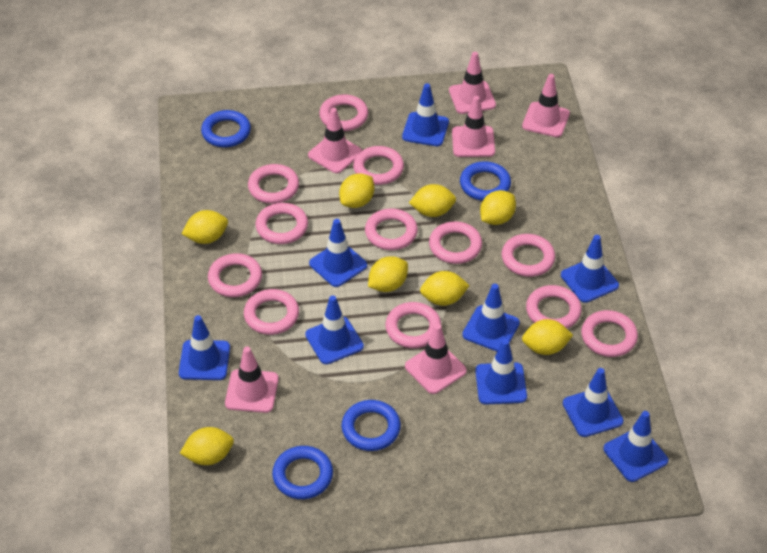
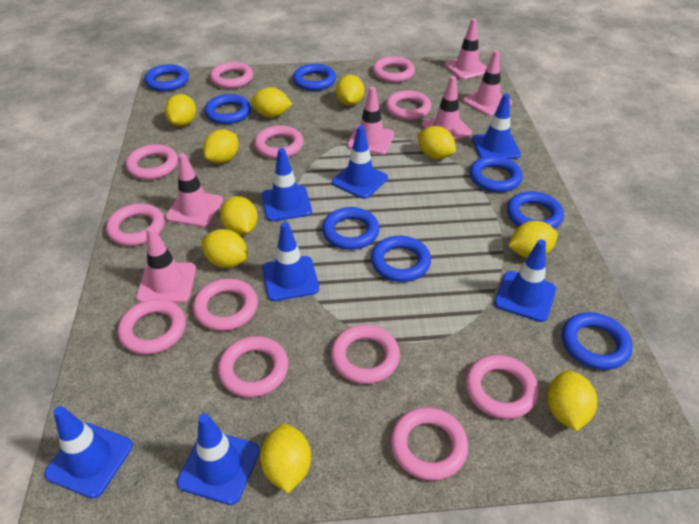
blue ring: 4 -> 8
blue traffic cone: 9 -> 7
yellow lemon: 8 -> 10

